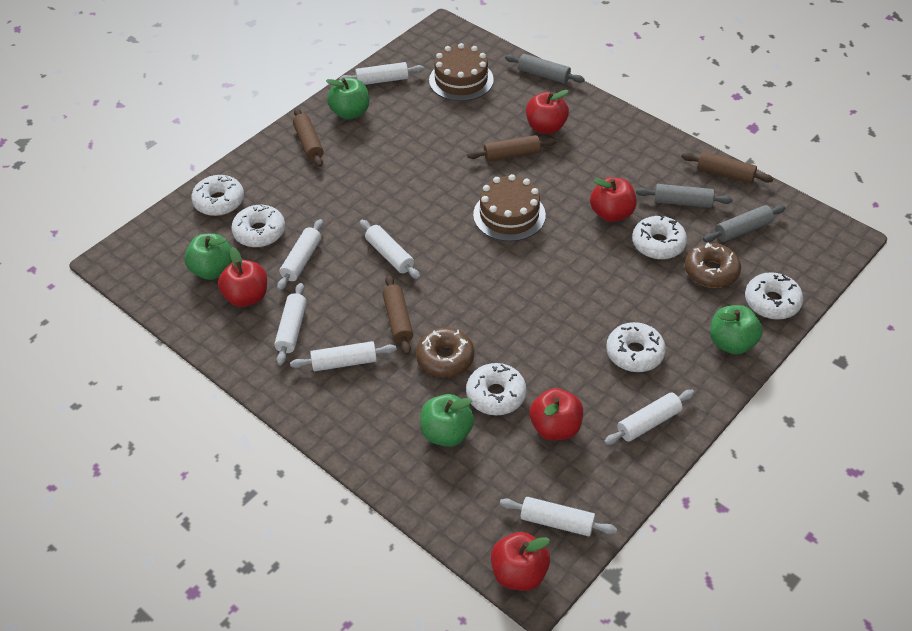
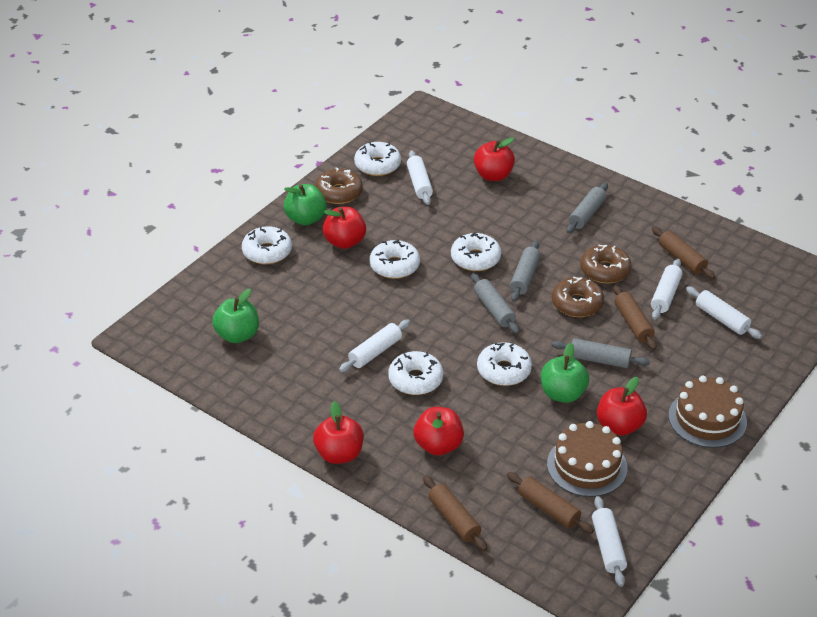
brown donut: 2 -> 3
green apple: 4 -> 3
grey rolling pin: 3 -> 4
white rolling pin: 7 -> 5

